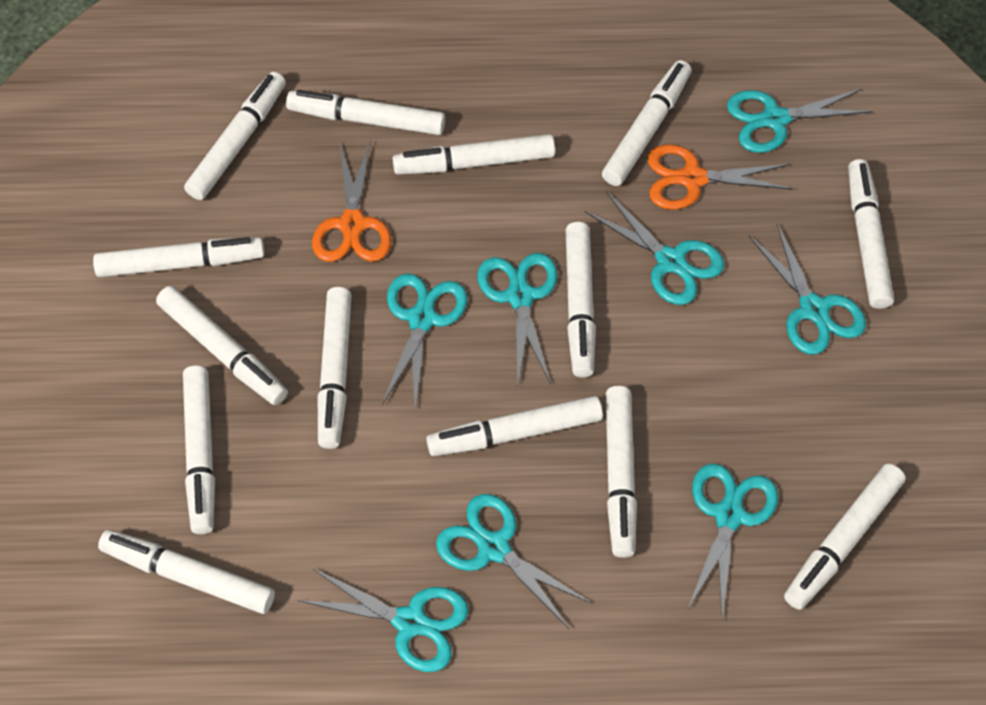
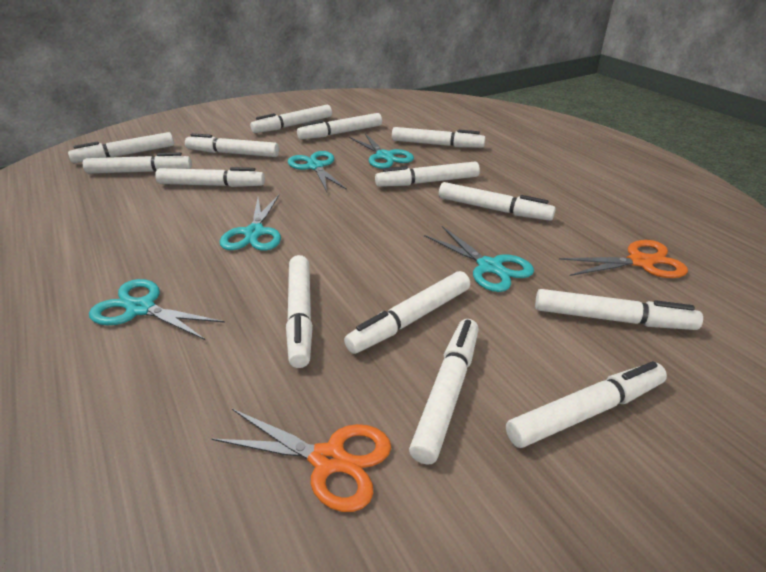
turquoise scissors: 8 -> 5

